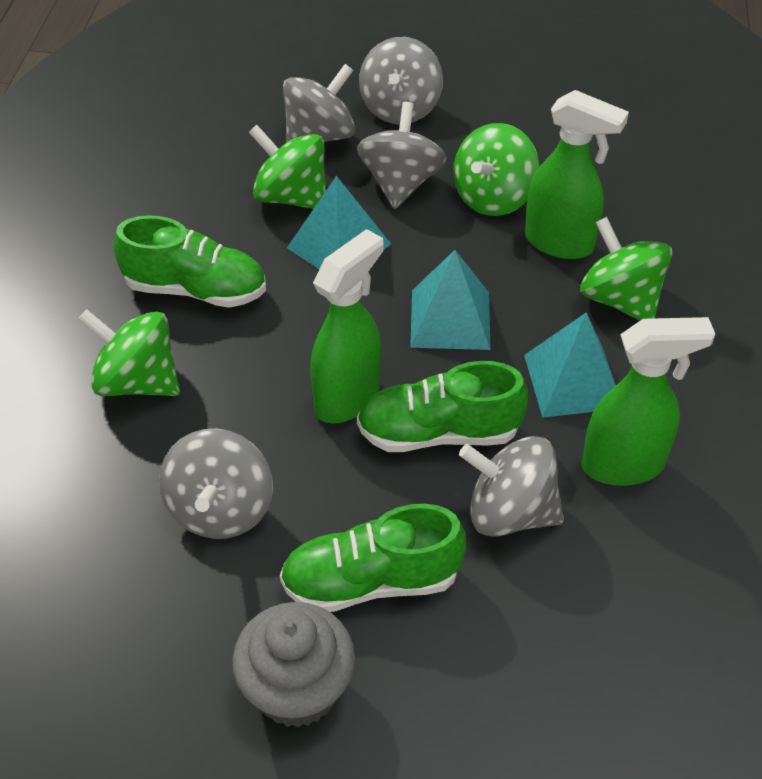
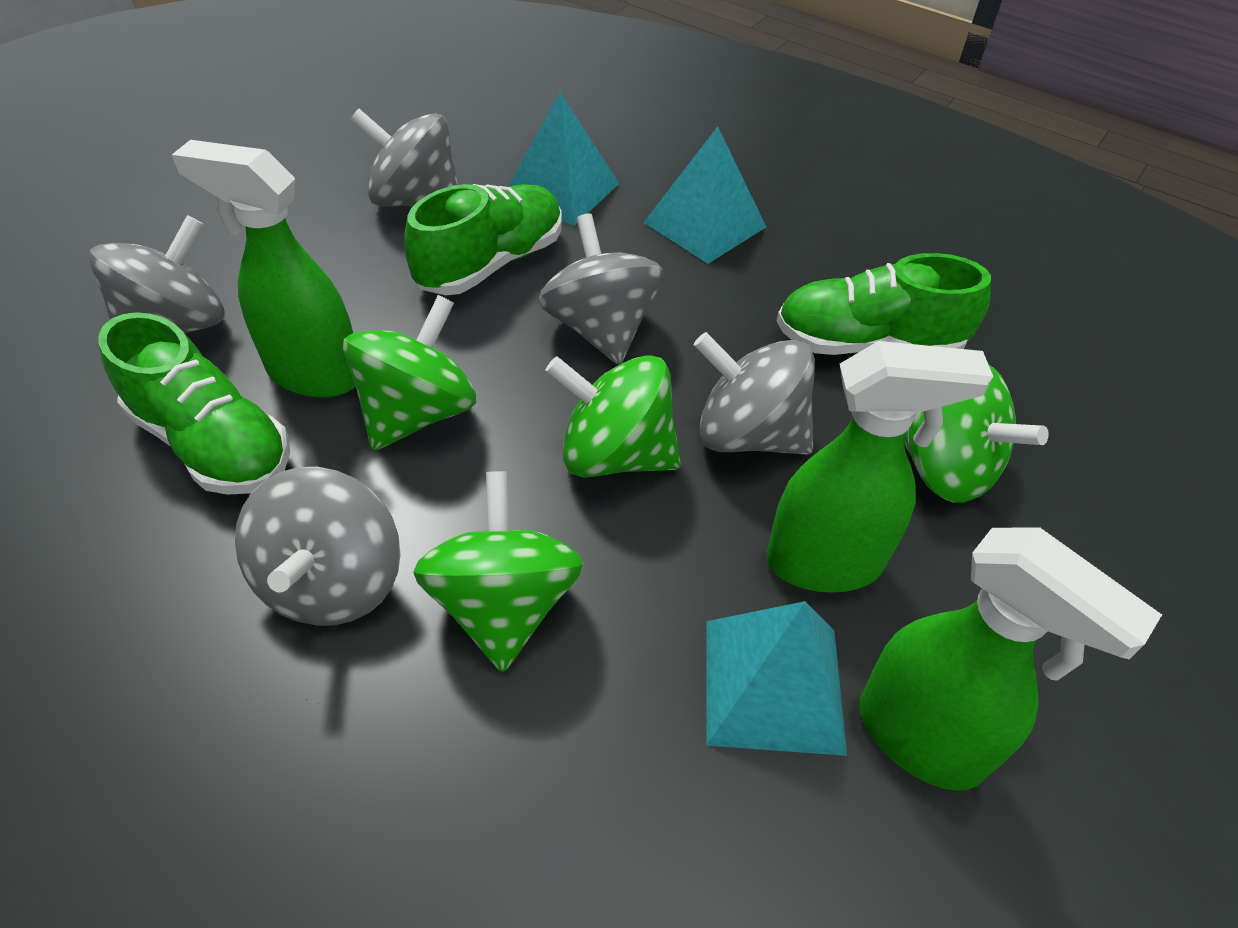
grey cupcake: 1 -> 0

